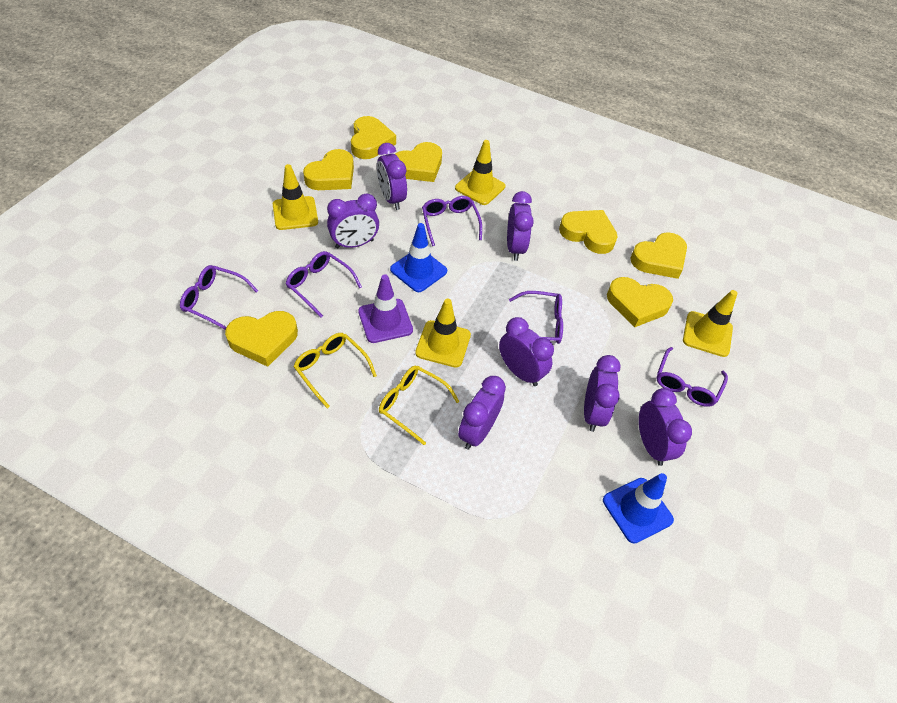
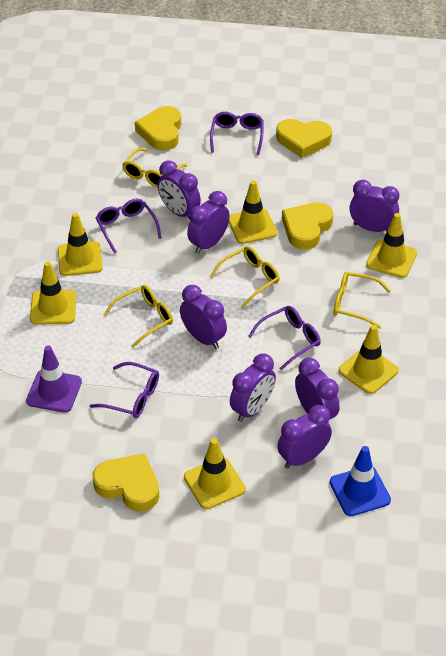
blue traffic cone: 2 -> 1
purple glasses: 5 -> 4
yellow glasses: 2 -> 4
yellow heart: 7 -> 4
yellow traffic cone: 4 -> 6

